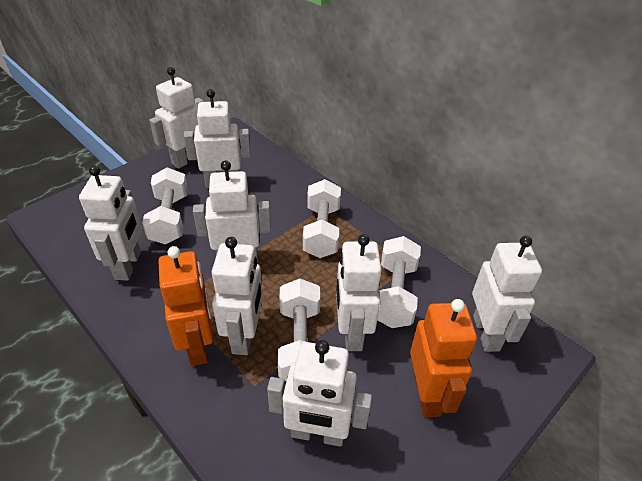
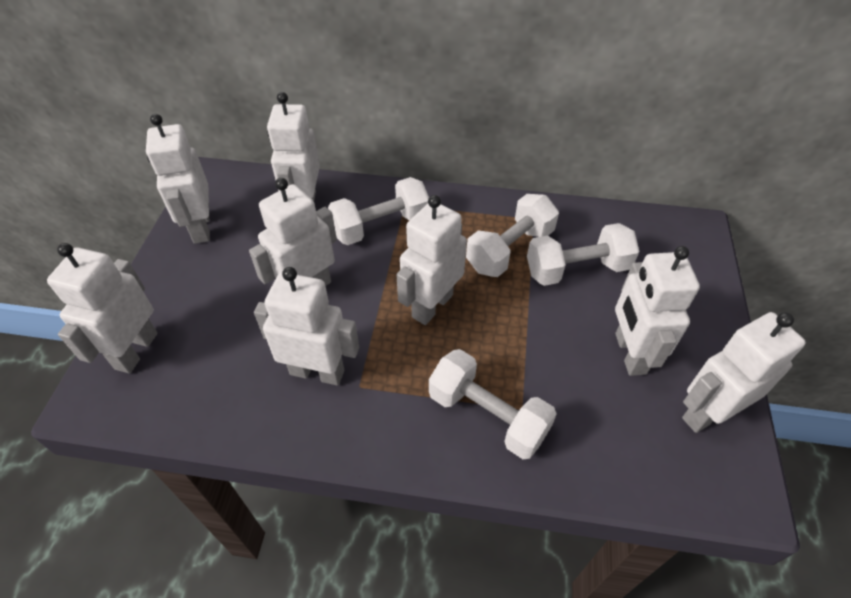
orange robot: 2 -> 0

